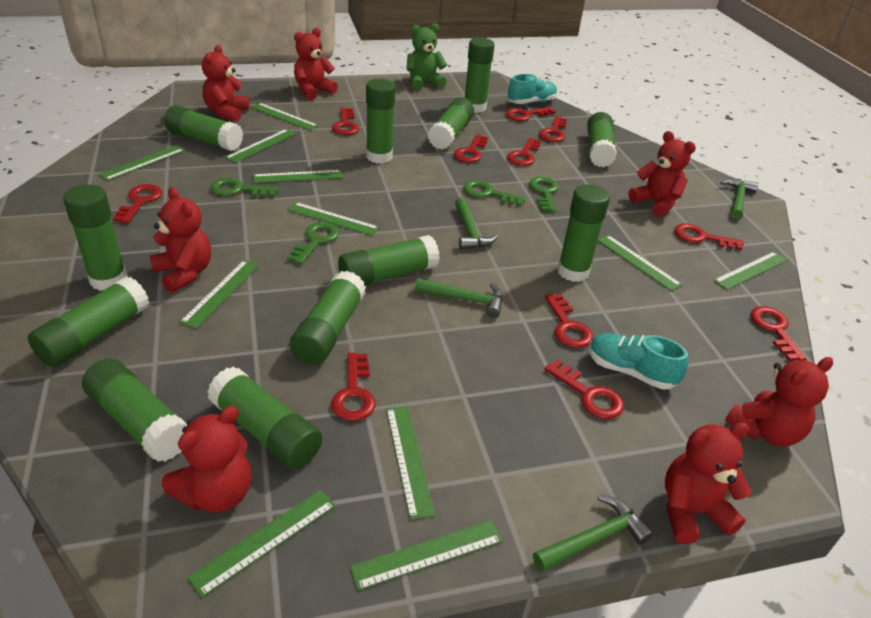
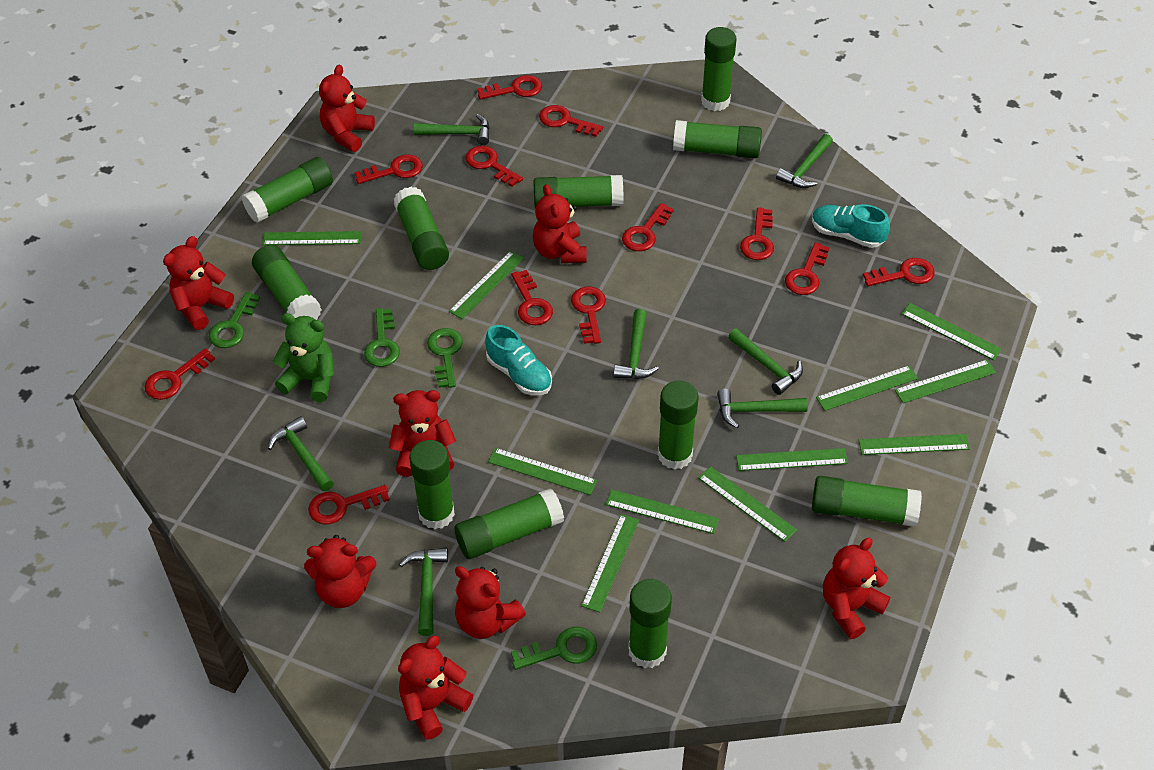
green glue stick: 12 -> 11
green hammer: 4 -> 7
red key: 11 -> 12
red teddy bear: 7 -> 8

